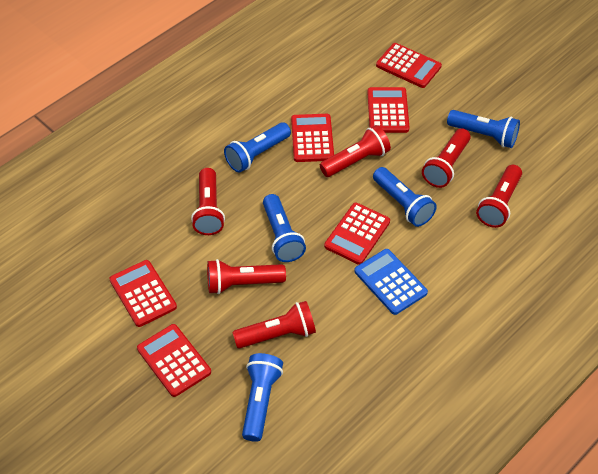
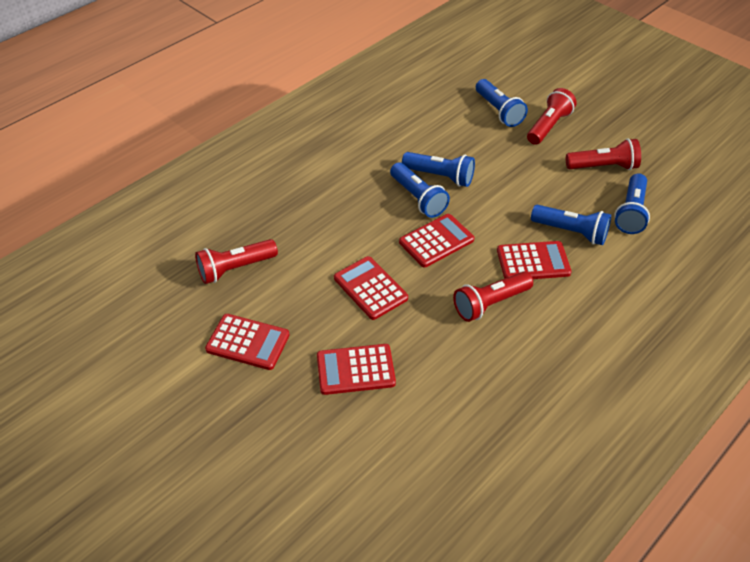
blue calculator: 1 -> 0
red calculator: 6 -> 5
red flashlight: 6 -> 4

